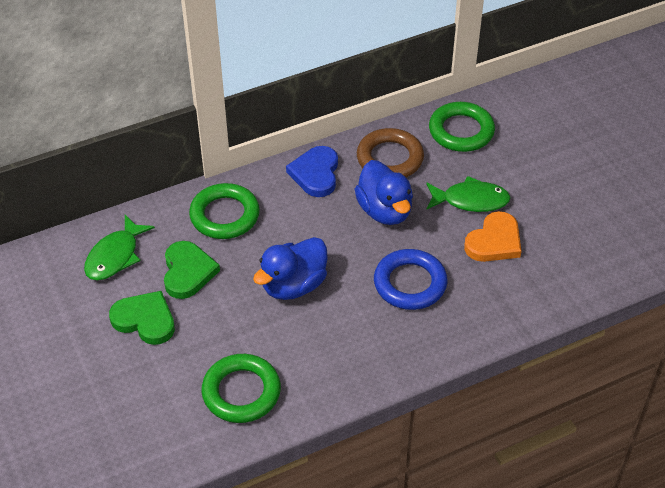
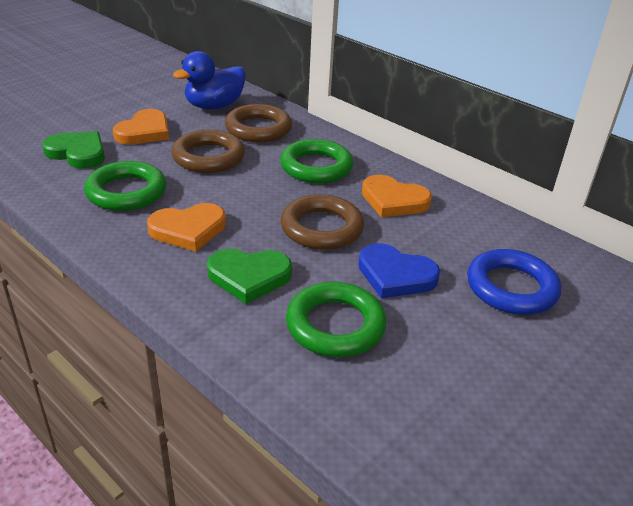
blue duck: 2 -> 1
brown ring: 1 -> 3
green fish: 2 -> 0
orange heart: 1 -> 3

